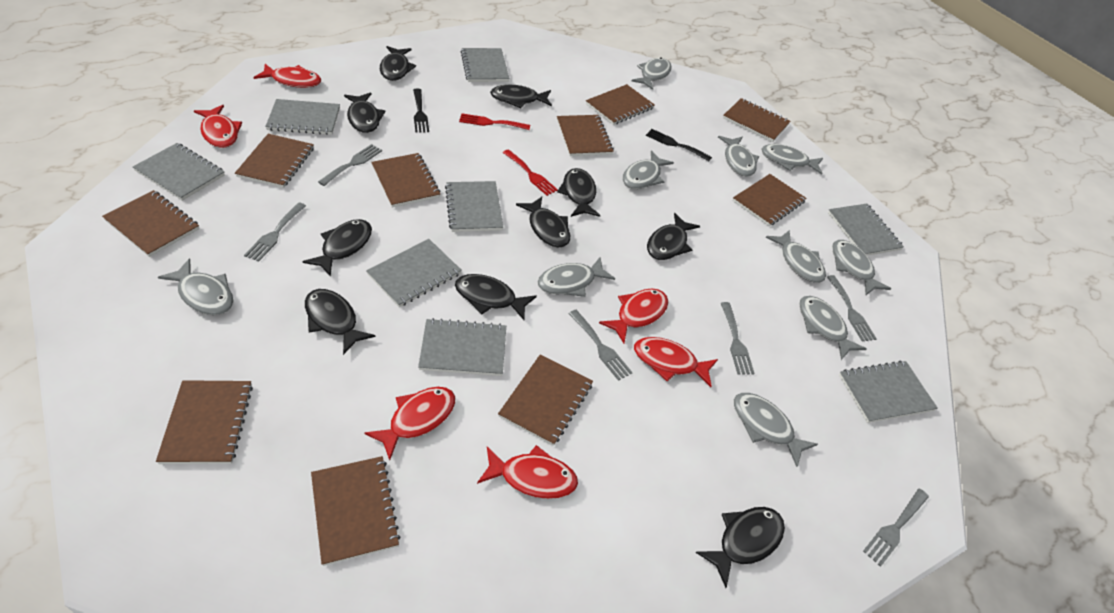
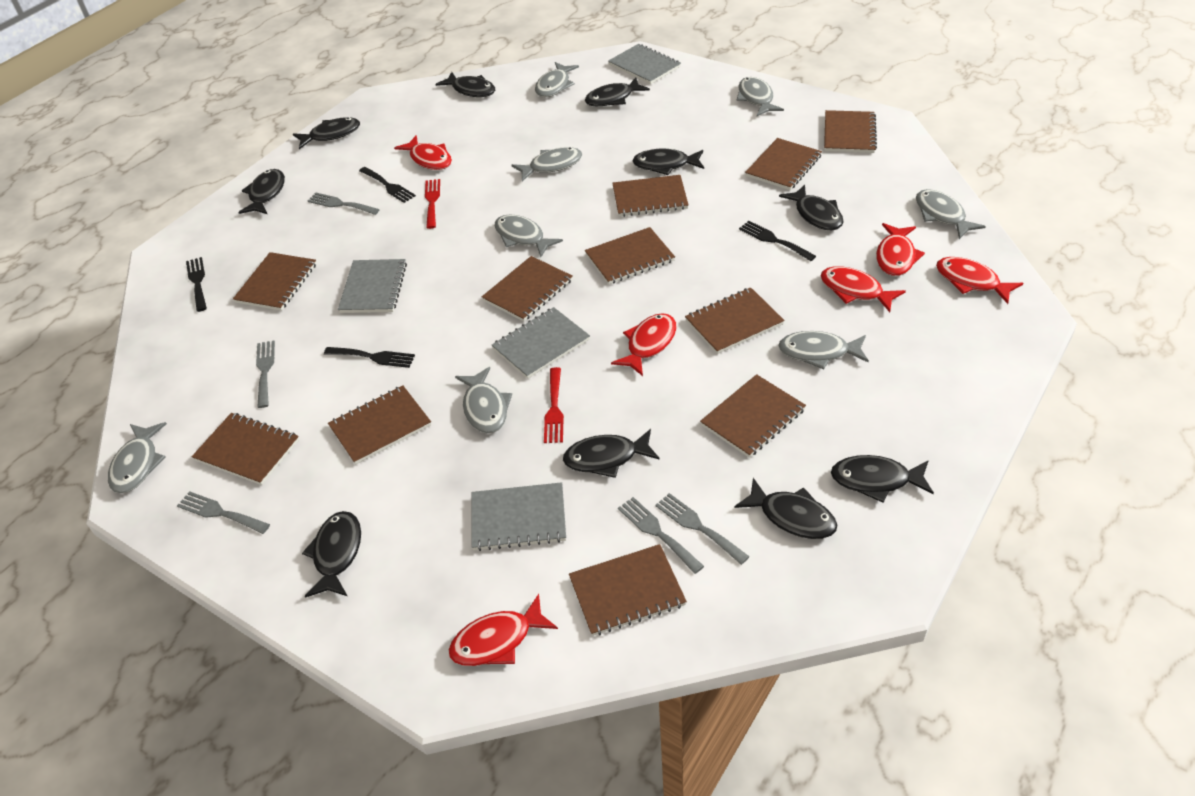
black fork: 2 -> 4
brown notebook: 10 -> 11
grey fish: 10 -> 8
grey fork: 6 -> 5
grey notebook: 8 -> 4

